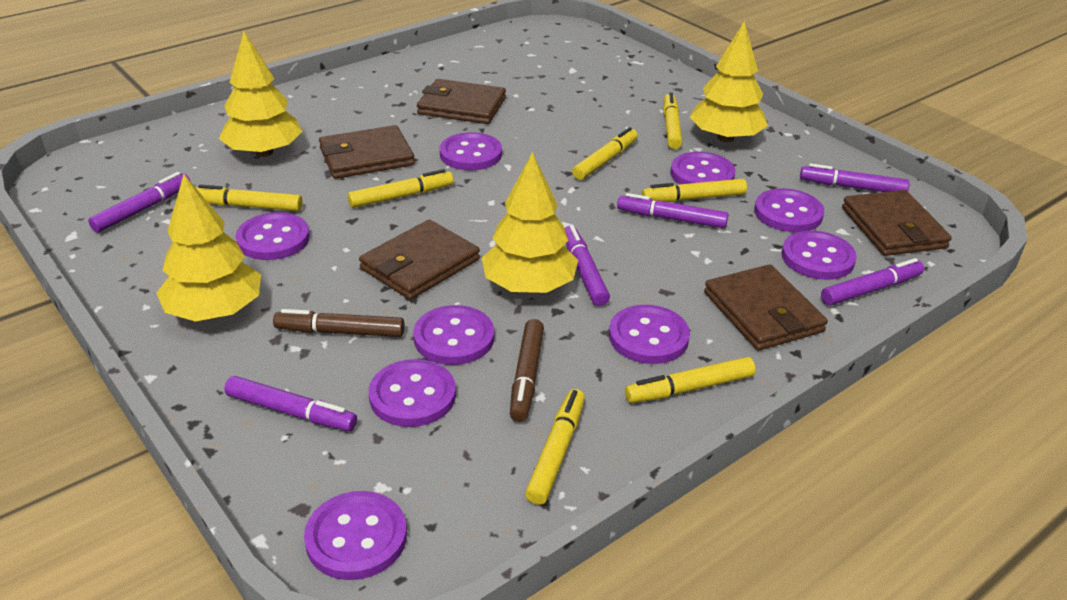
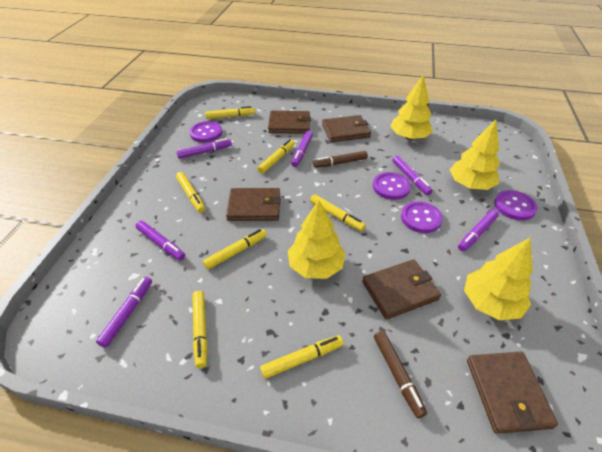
purple button: 9 -> 4

